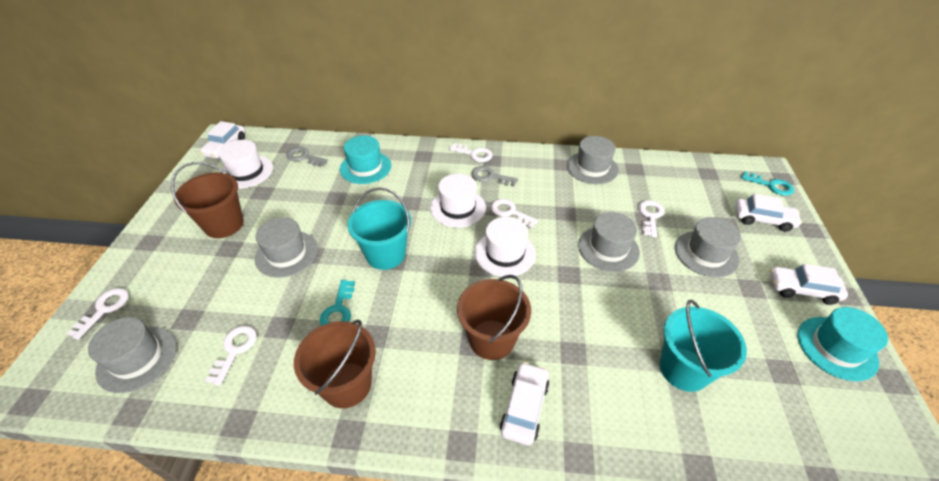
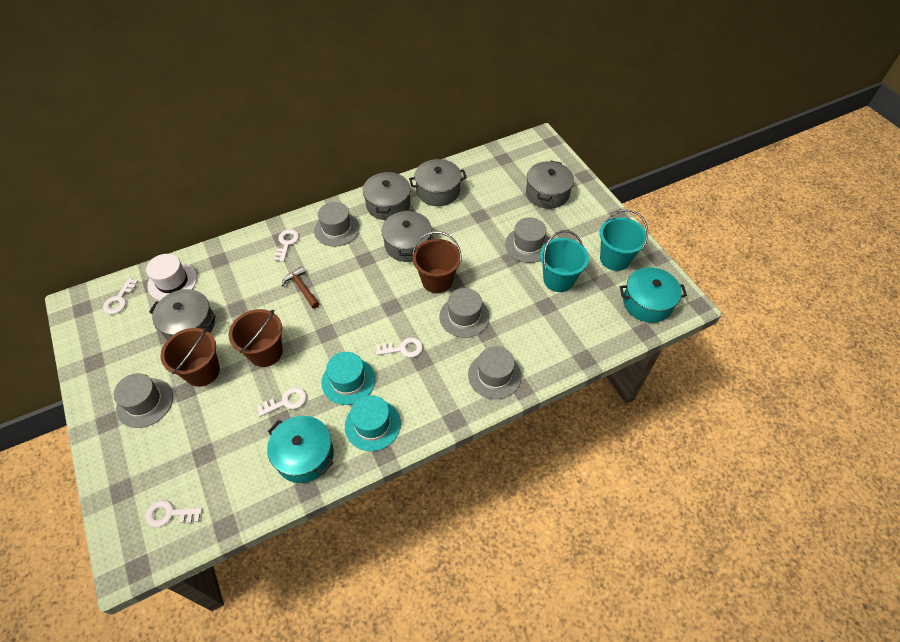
brown hammer: 0 -> 1
grey key: 2 -> 0
grey pot: 0 -> 5
turquoise key: 2 -> 0
turquoise pot: 0 -> 2
white car: 4 -> 0
white hat: 3 -> 1

